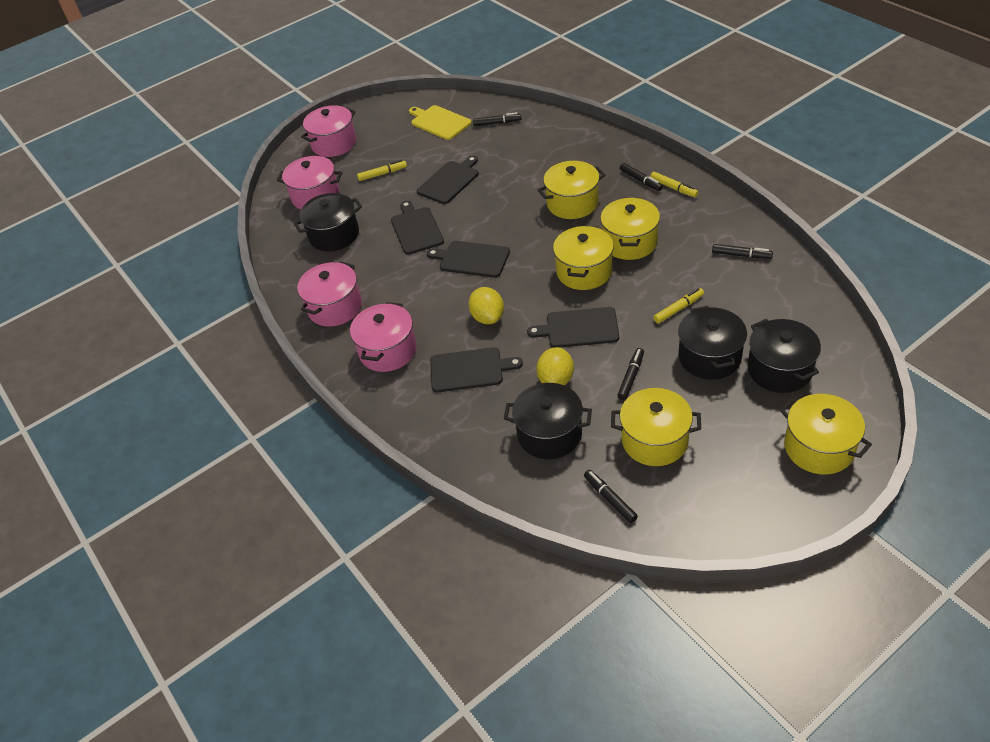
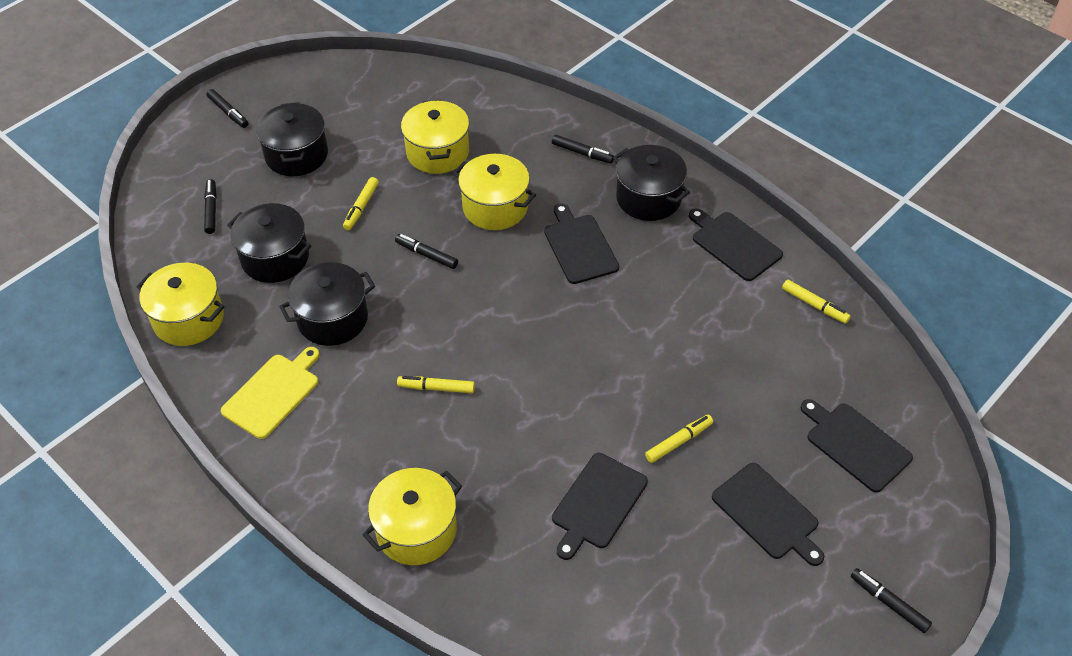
pink pot: 4 -> 0
yellow lemon: 2 -> 0
yellow marker: 3 -> 4
yellow pot: 5 -> 4

